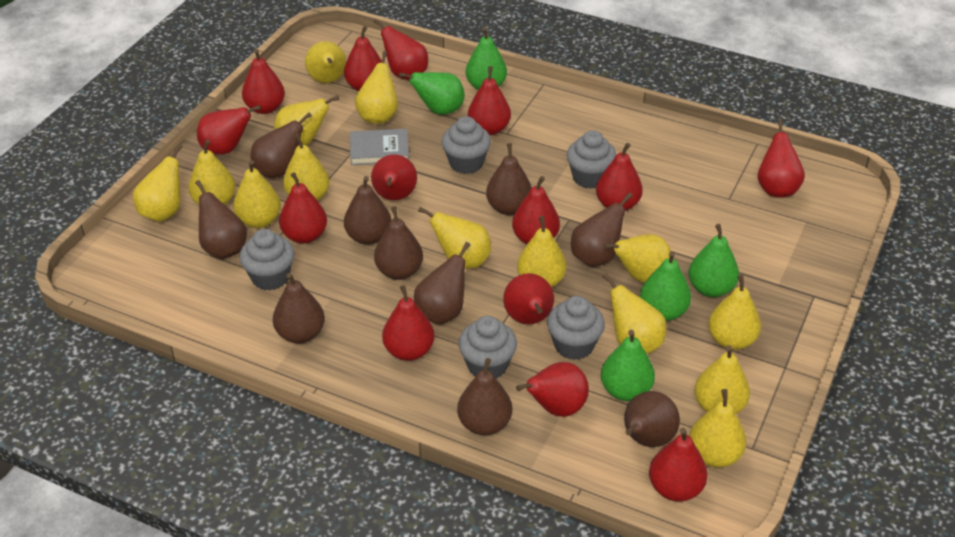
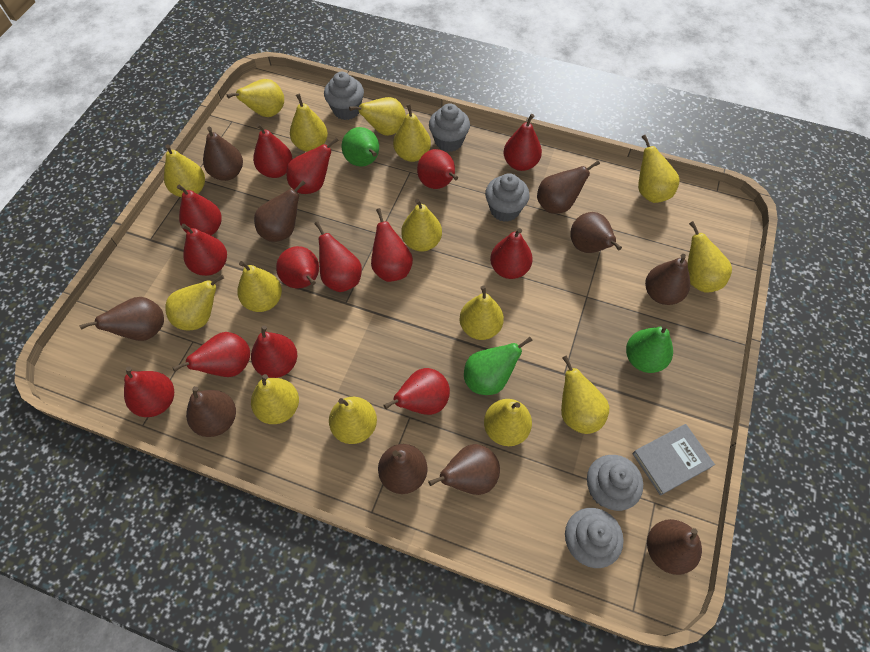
green pear: 5 -> 3
yellow pear: 14 -> 15

